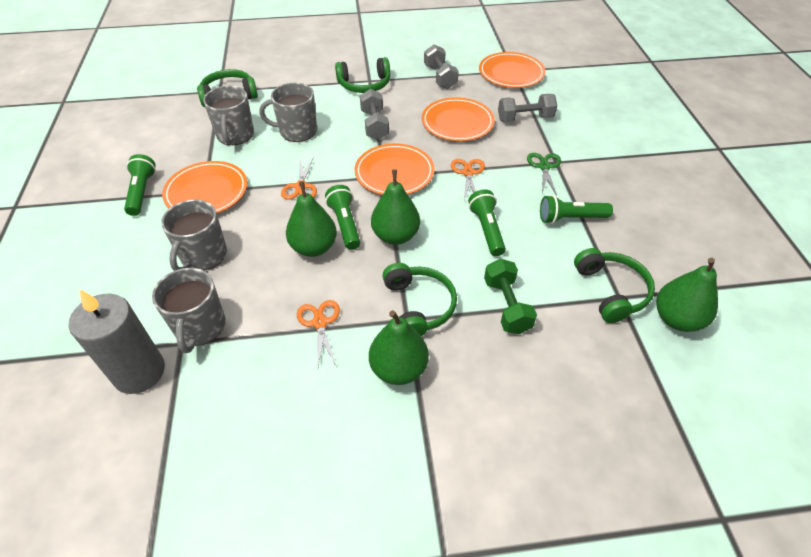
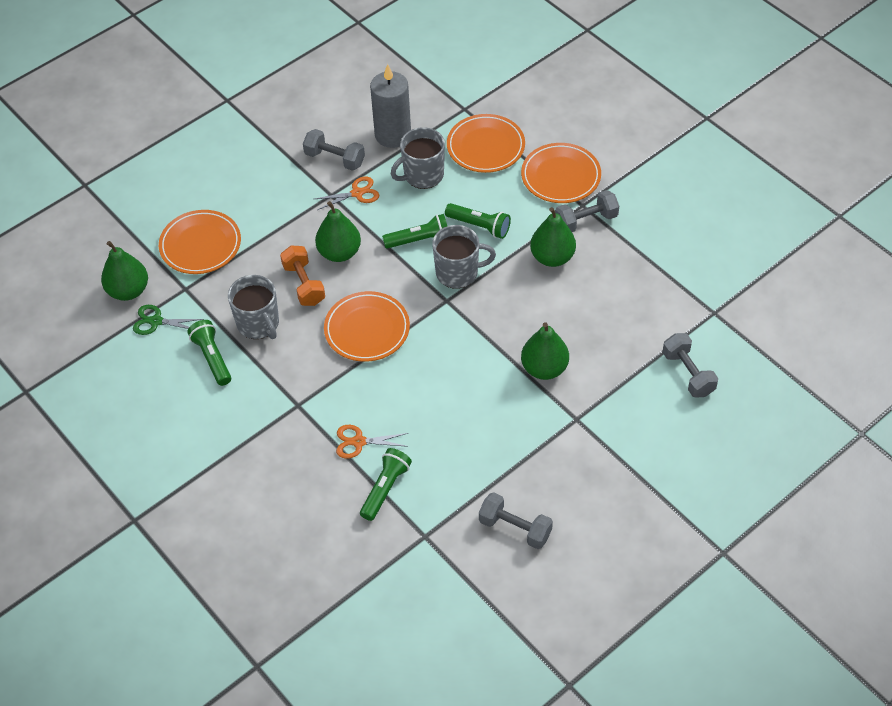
green dumbbell: 1 -> 0
green headphones: 4 -> 0
grey dumbbell: 3 -> 4
grey mug: 4 -> 3
orange dumbbell: 0 -> 1
orange scissors: 3 -> 2

